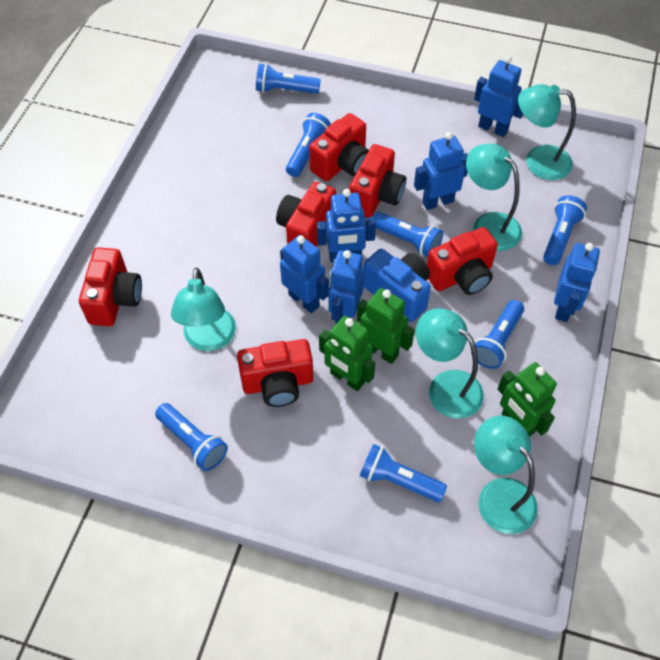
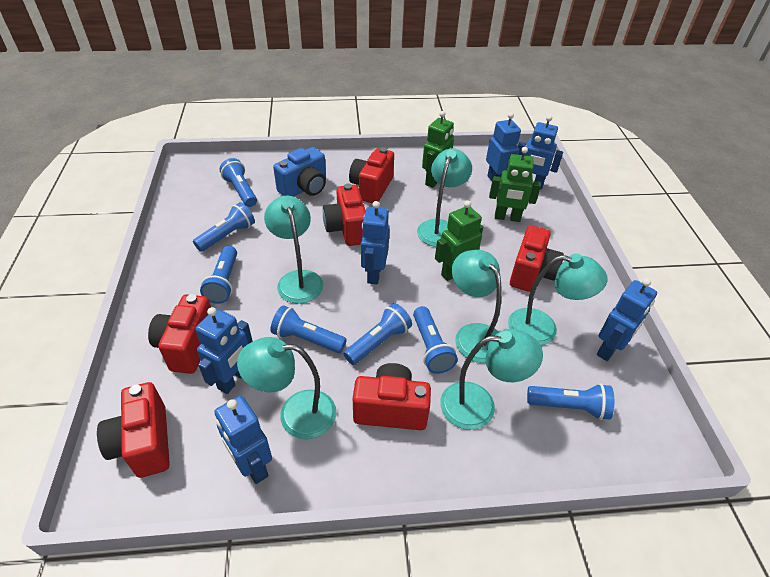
turquoise lamp: 5 -> 6

